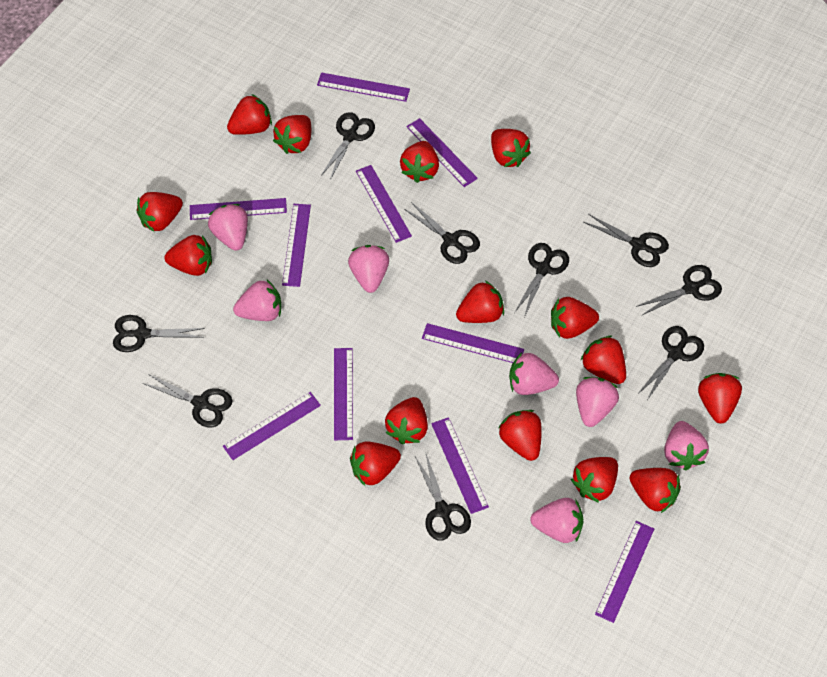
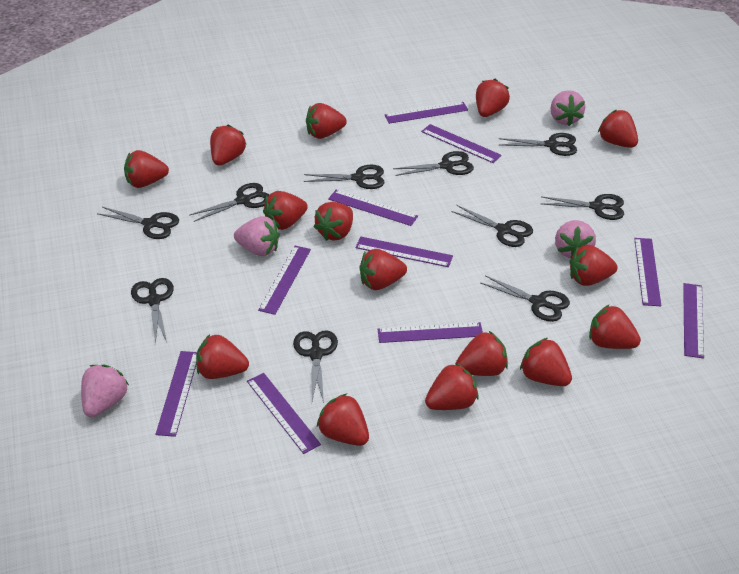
black scissors: 9 -> 10
pink strawberry: 7 -> 4

